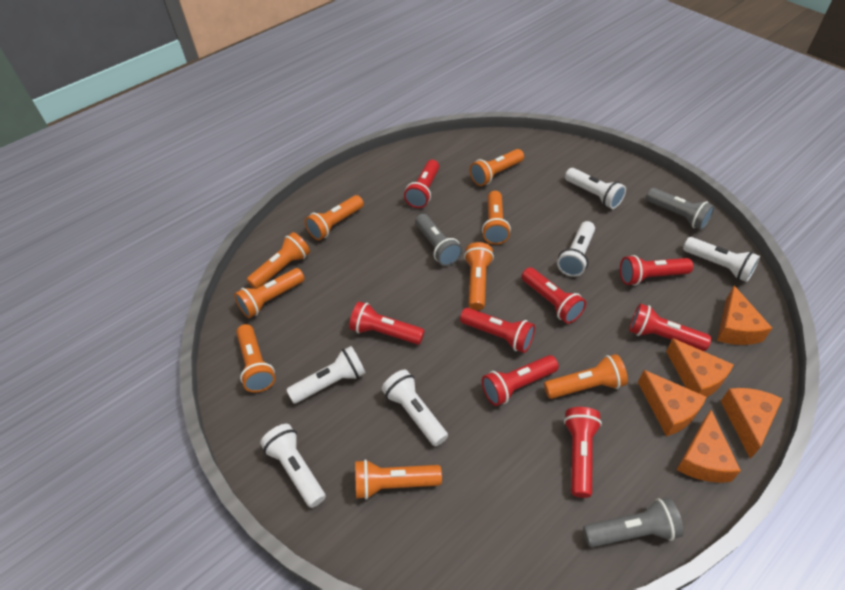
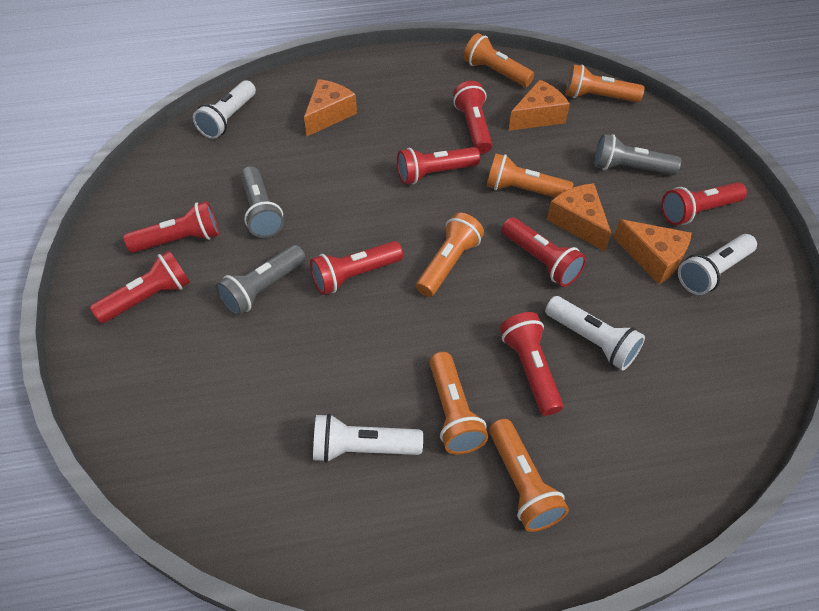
orange cheese: 5 -> 4
orange flashlight: 9 -> 6
white flashlight: 6 -> 4

